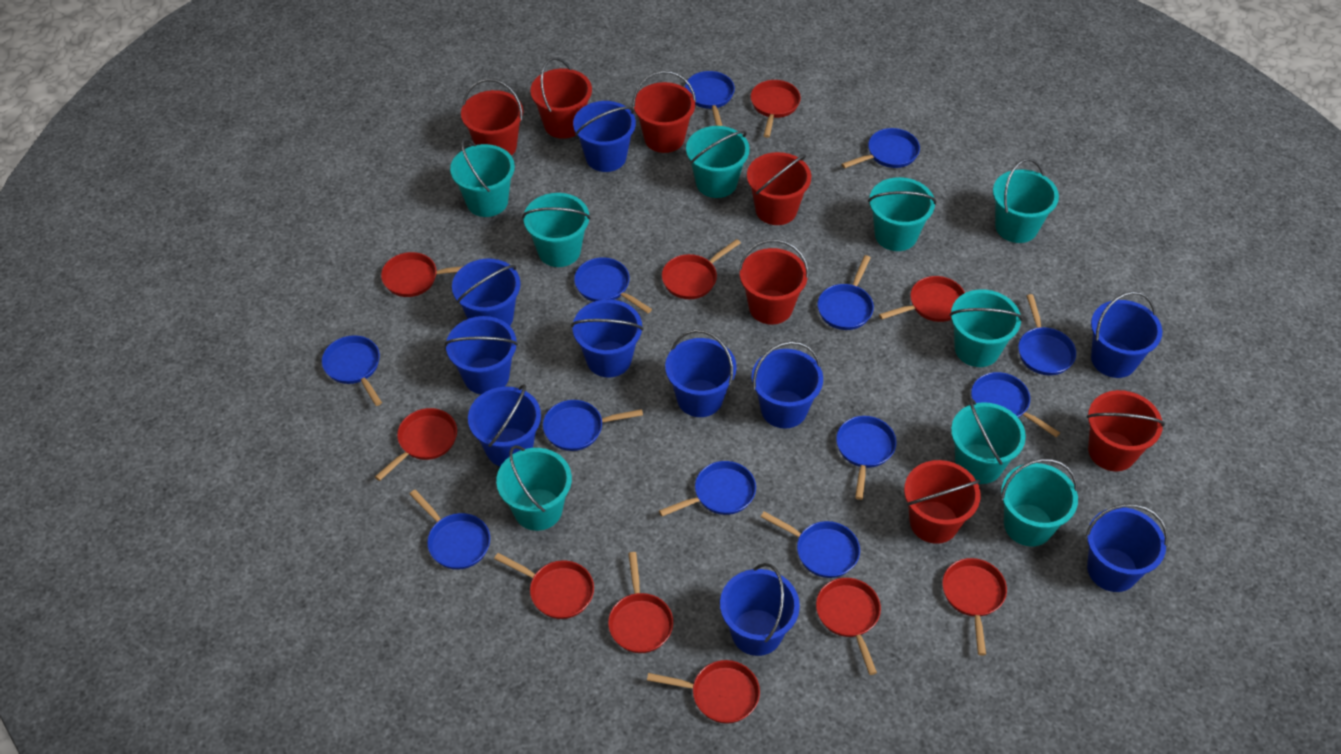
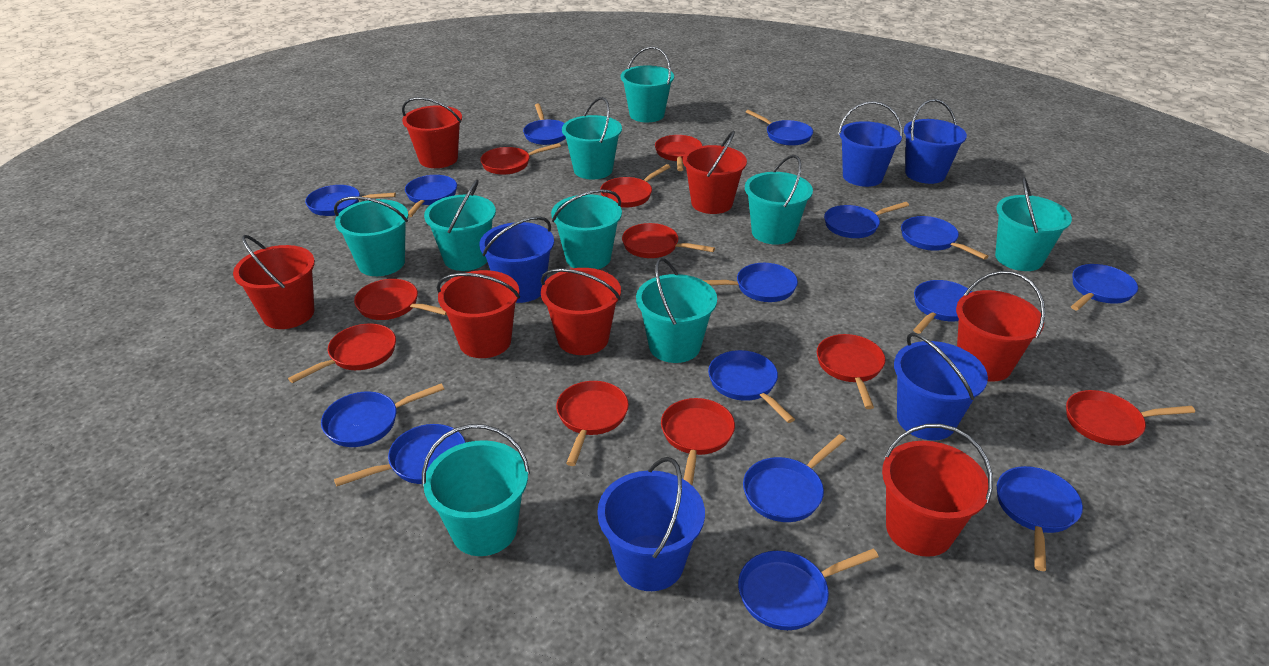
blue bucket: 10 -> 5
blue pan: 12 -> 15

